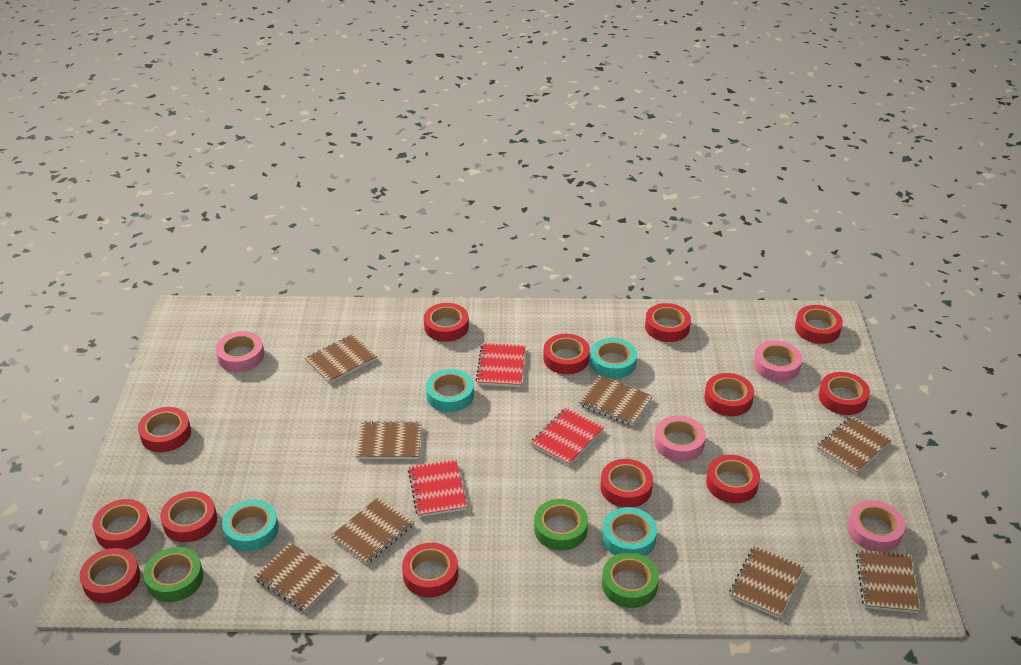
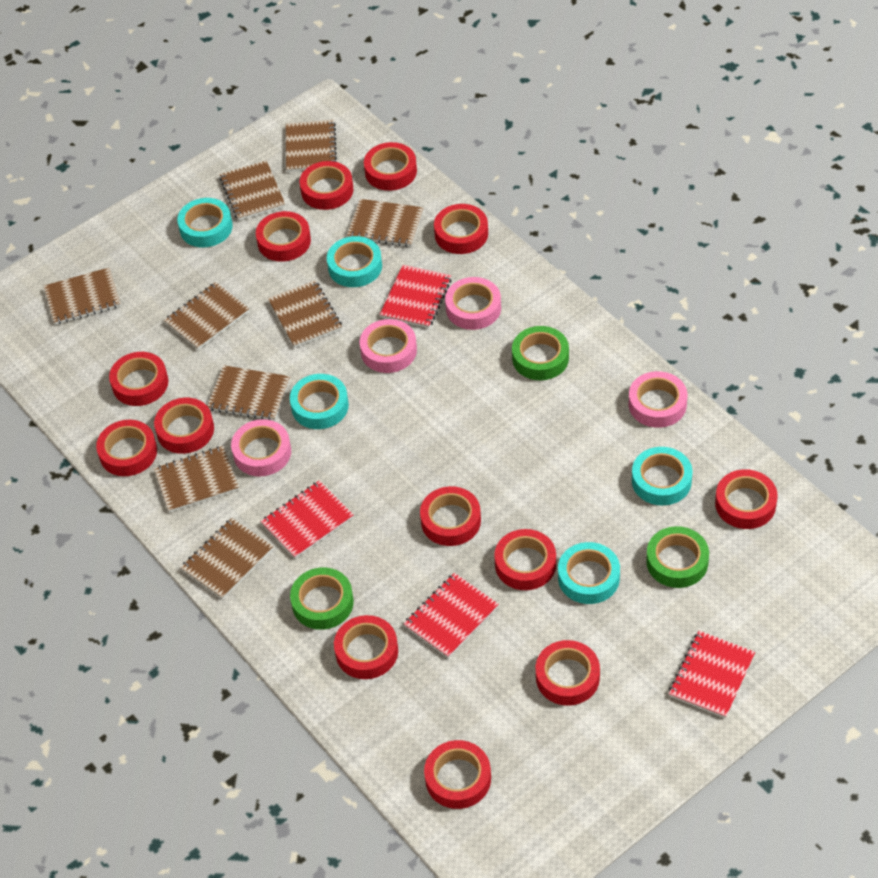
brown notebook: 8 -> 9
red notebook: 3 -> 4
turquoise tape: 4 -> 5

